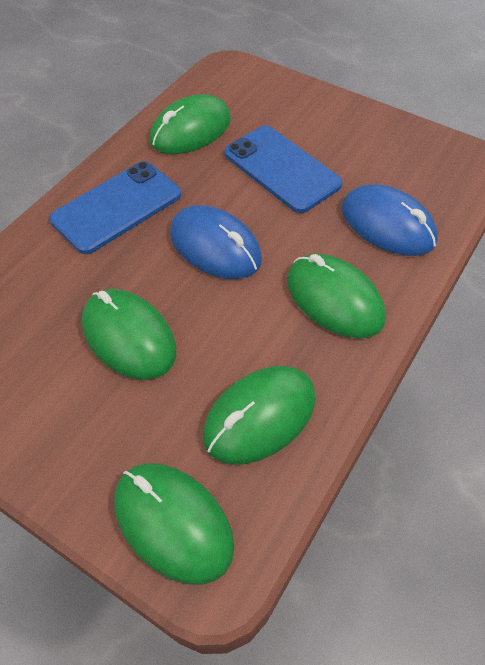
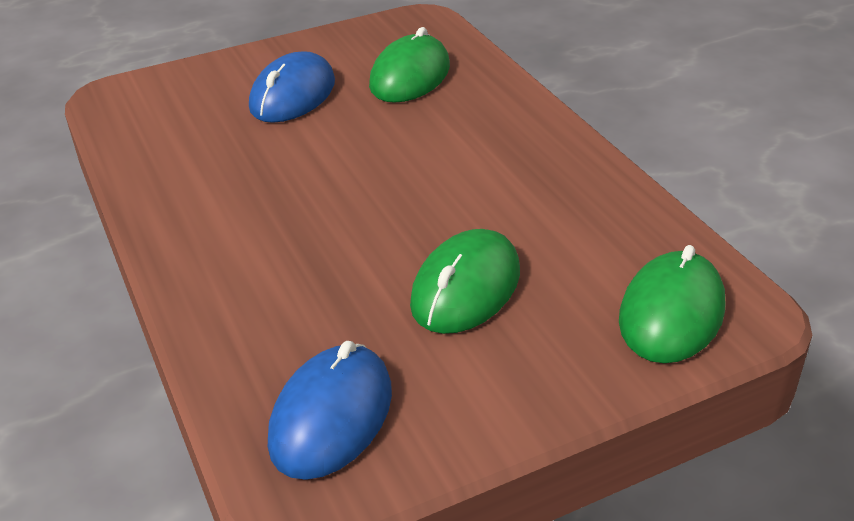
blue phone: 2 -> 0
green mouse: 5 -> 3

